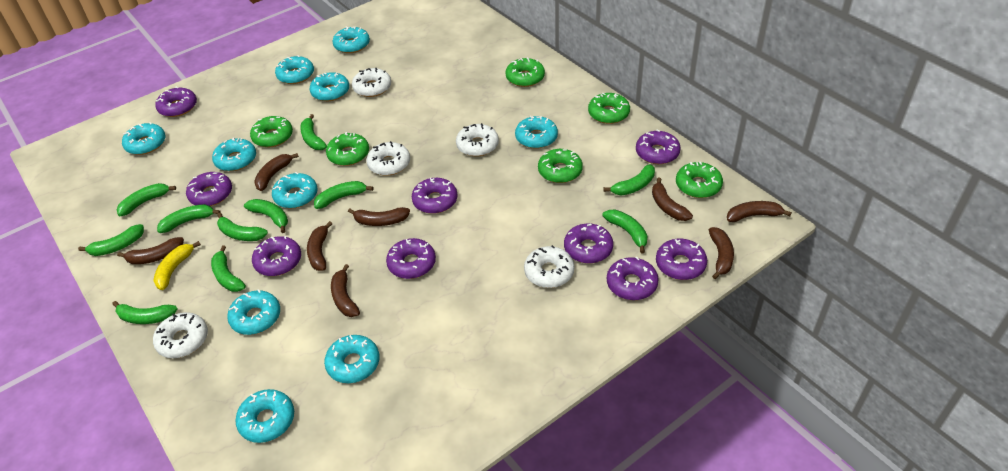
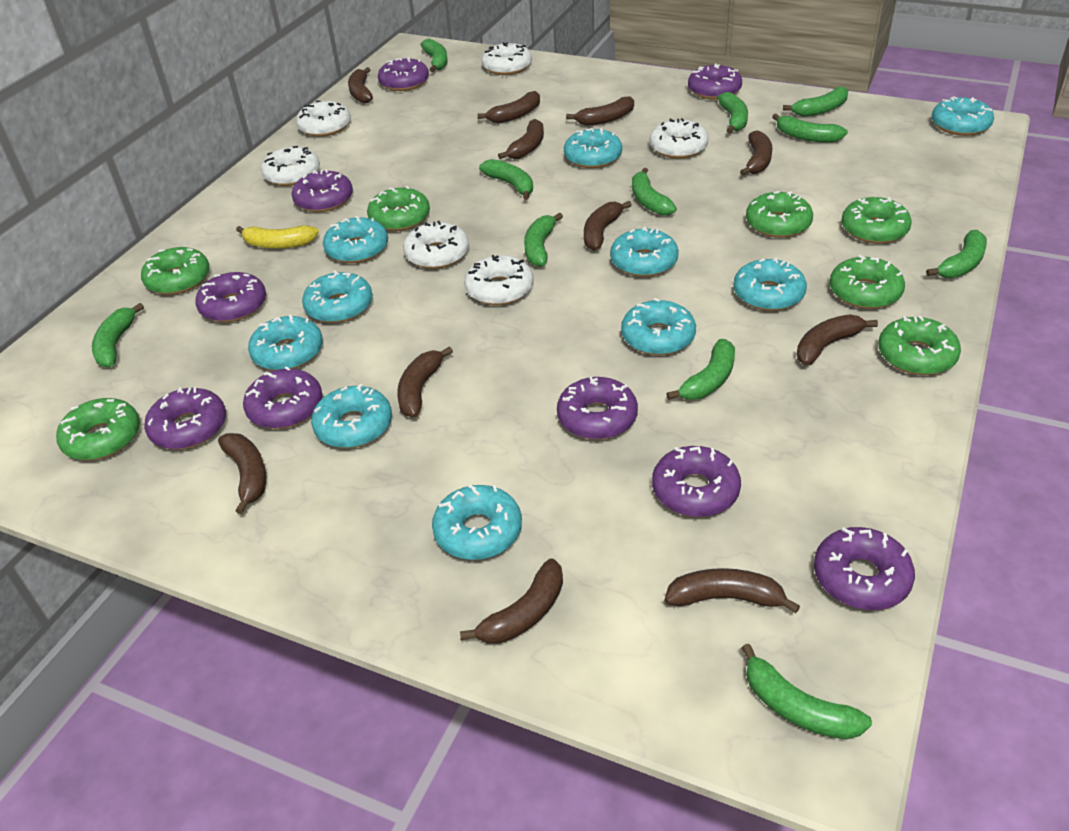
brown banana: 8 -> 11
green donut: 6 -> 7
white donut: 5 -> 6

